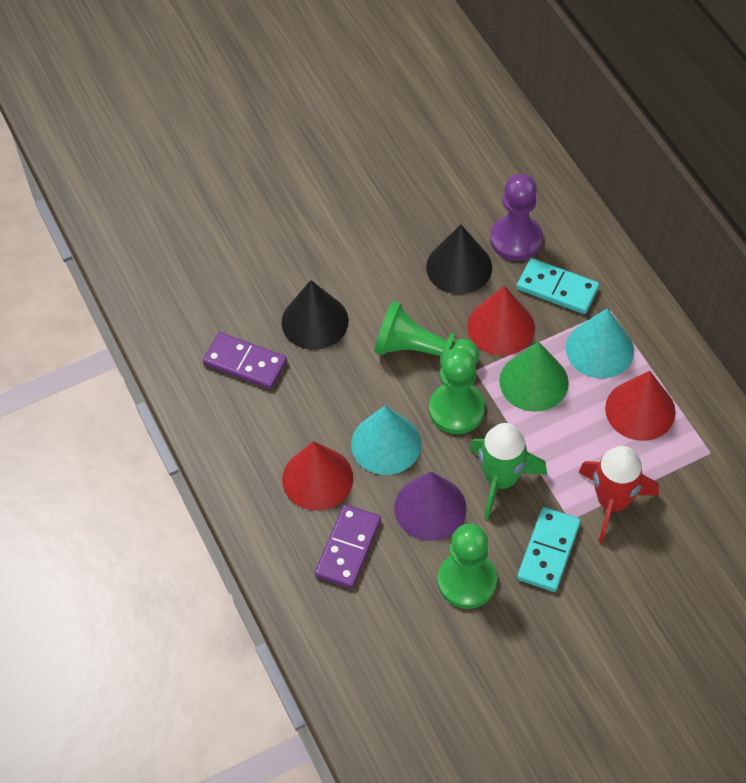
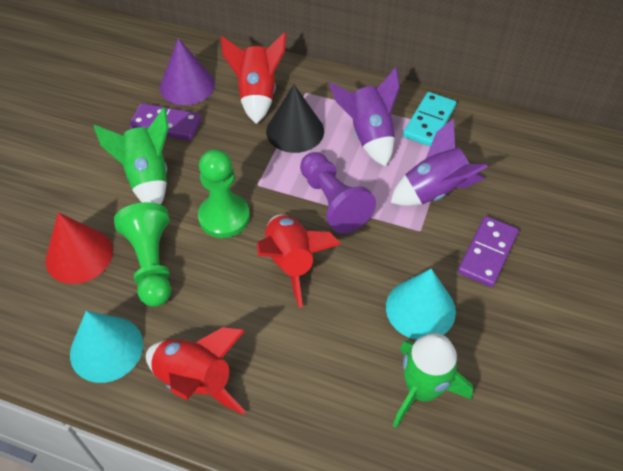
black cone: 2 -> 1
green cone: 1 -> 0
green pawn: 3 -> 2
green rocket: 1 -> 2
purple rocket: 0 -> 2
red cone: 3 -> 1
red rocket: 1 -> 3
turquoise domino: 2 -> 1

